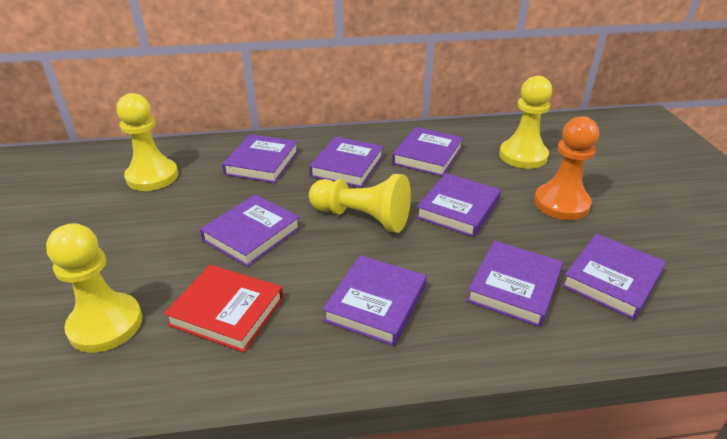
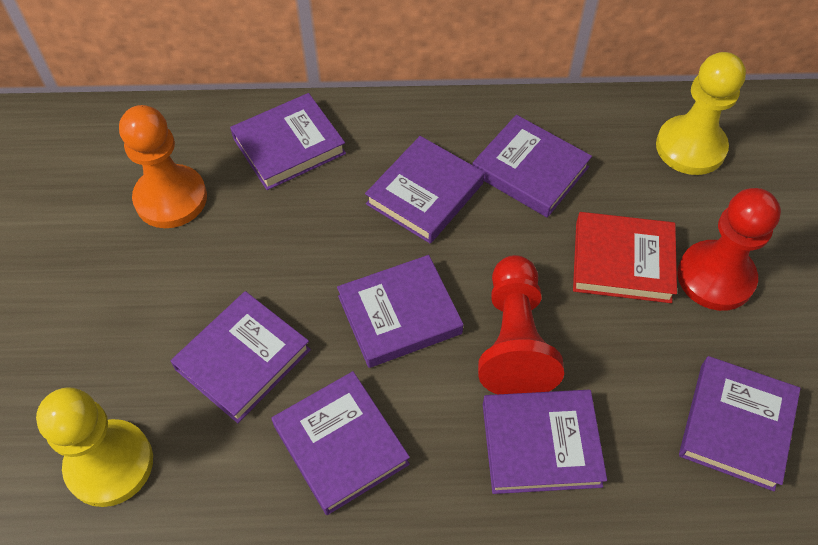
red pawn: 0 -> 2
yellow pawn: 4 -> 2

